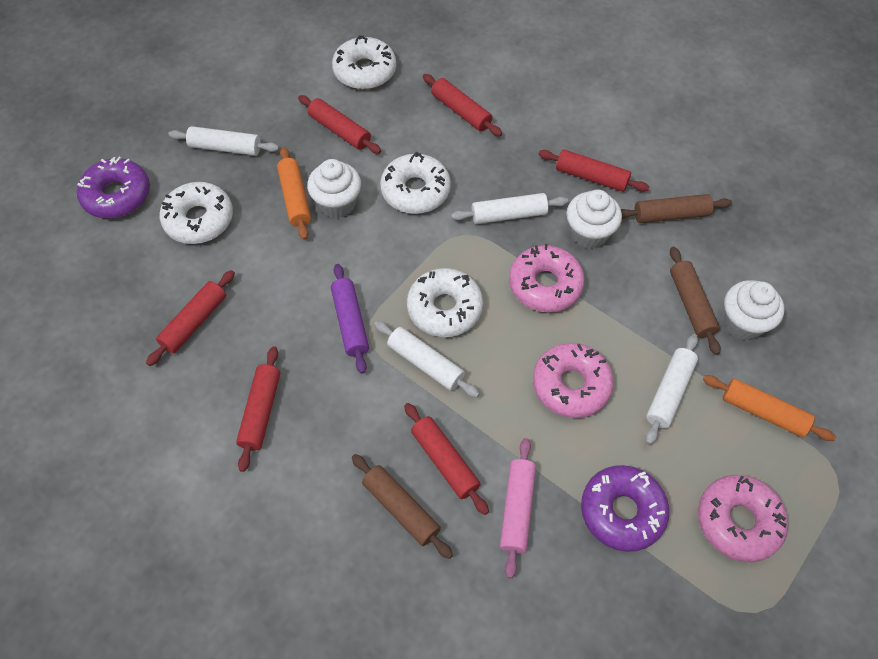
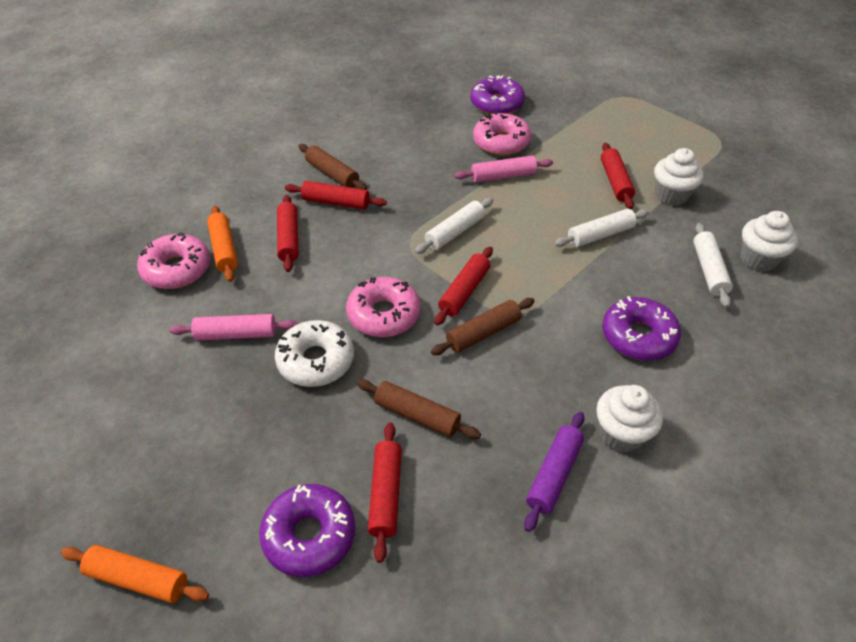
pink rolling pin: 1 -> 2
purple donut: 2 -> 3
red rolling pin: 6 -> 5
white donut: 4 -> 1
white rolling pin: 4 -> 3

